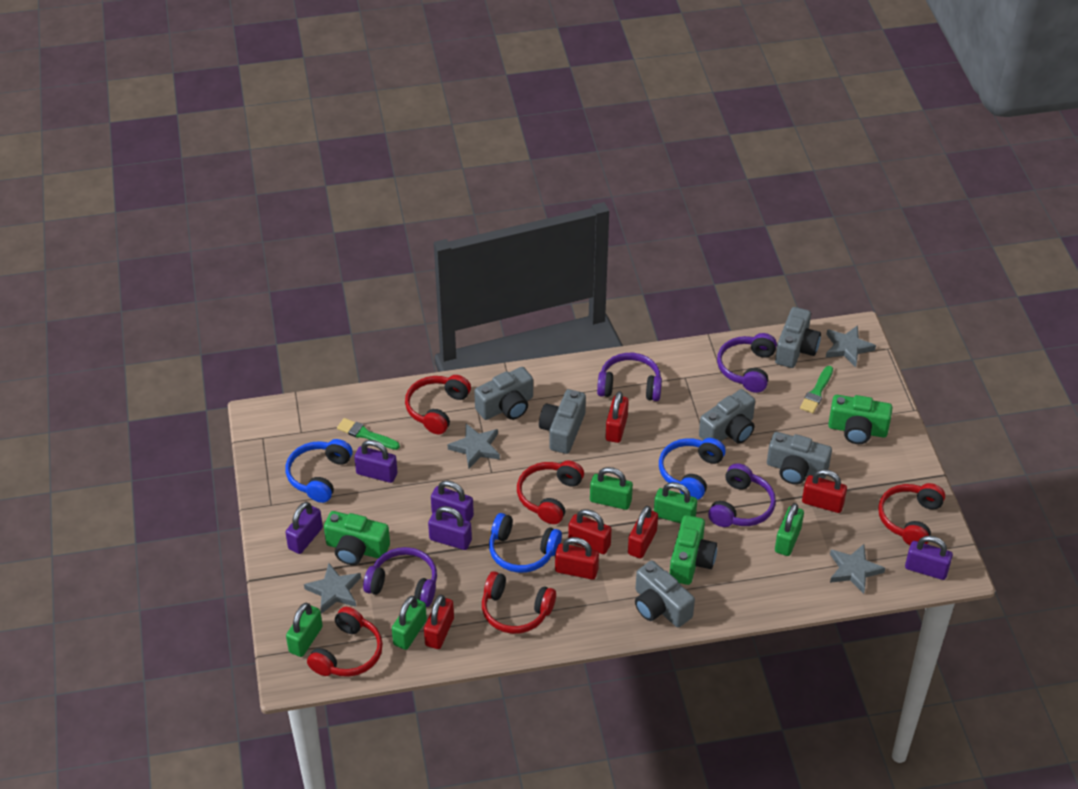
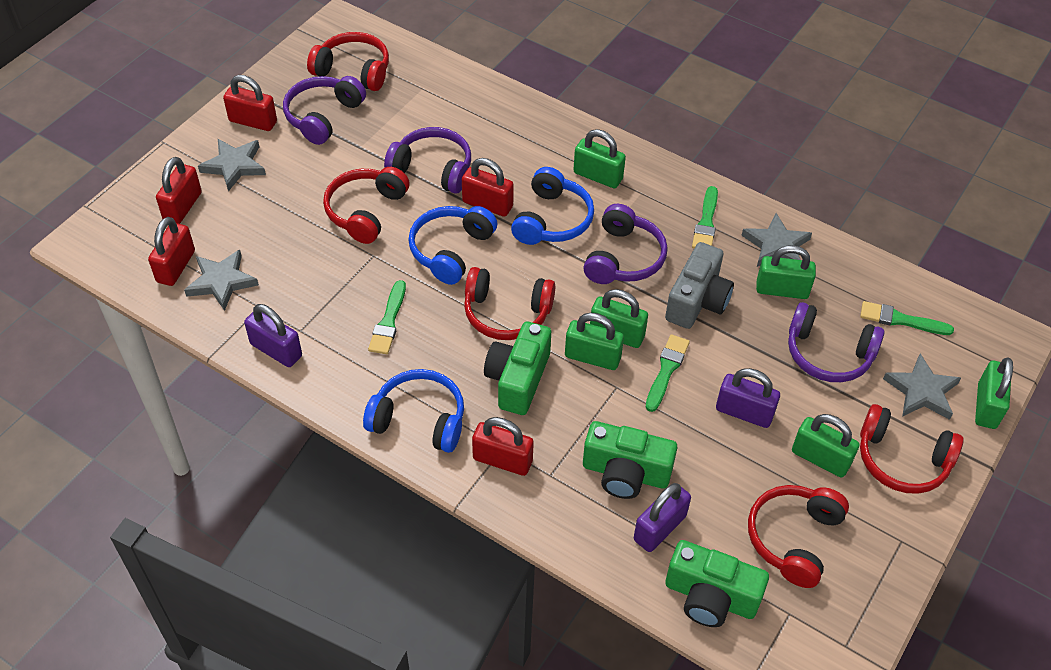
green brush: 2 -> 4
green padlock: 5 -> 6
grey camera: 6 -> 1
purple padlock: 5 -> 3
red padlock: 6 -> 5

